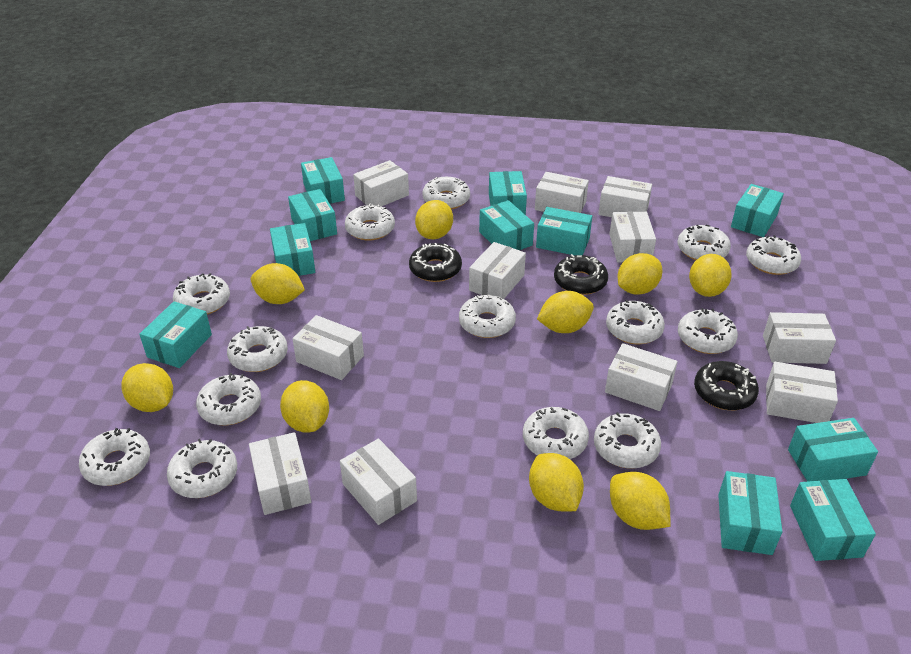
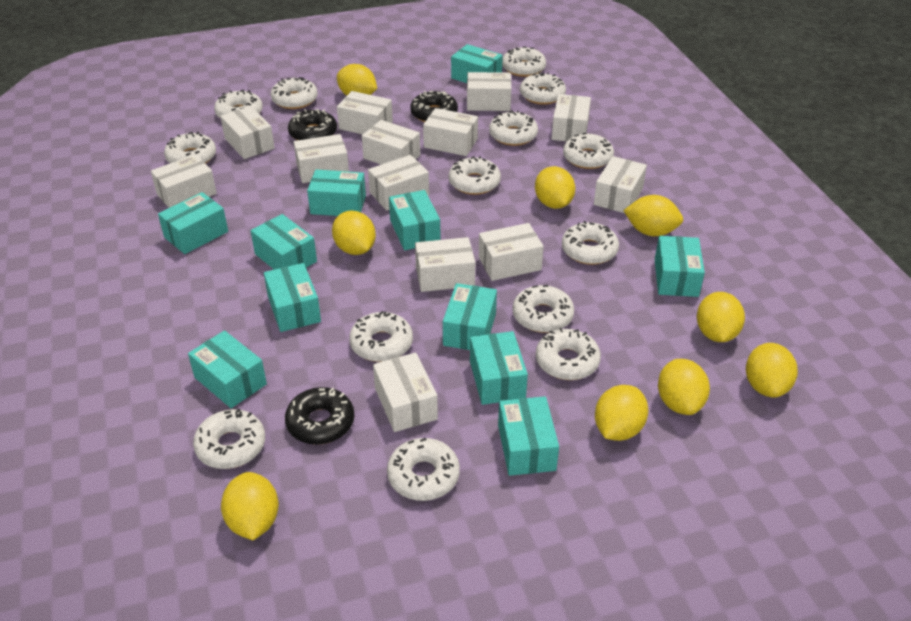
white box: 11 -> 13

